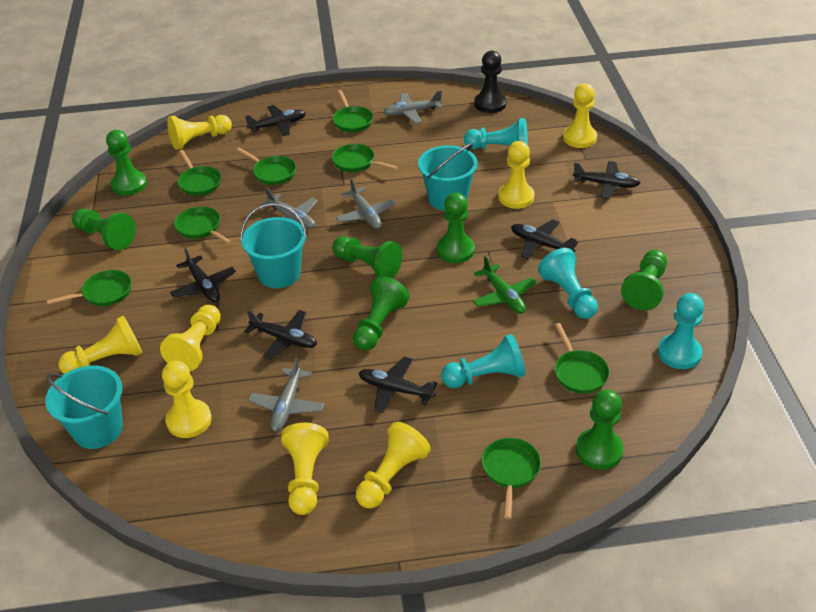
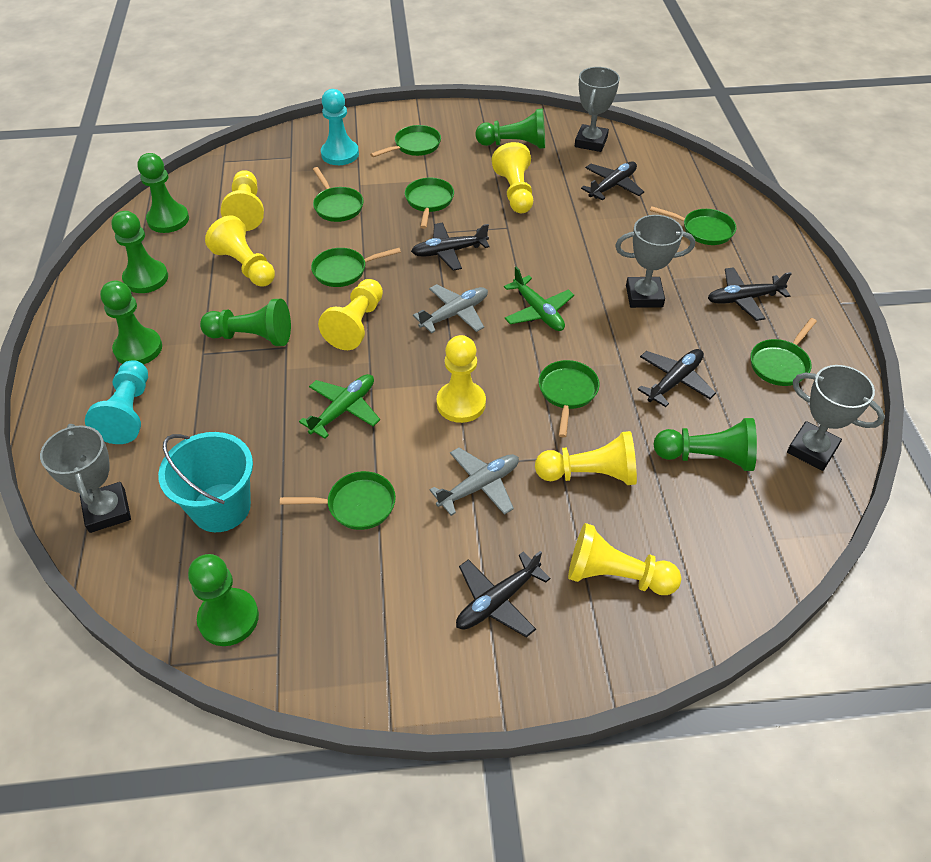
black pawn: 1 -> 0
black plane: 6 -> 5
green plane: 1 -> 2
grey plane: 4 -> 2
grey trophy: 0 -> 4
turquoise bucket: 3 -> 1
turquoise pawn: 4 -> 2
yellow pawn: 8 -> 7

